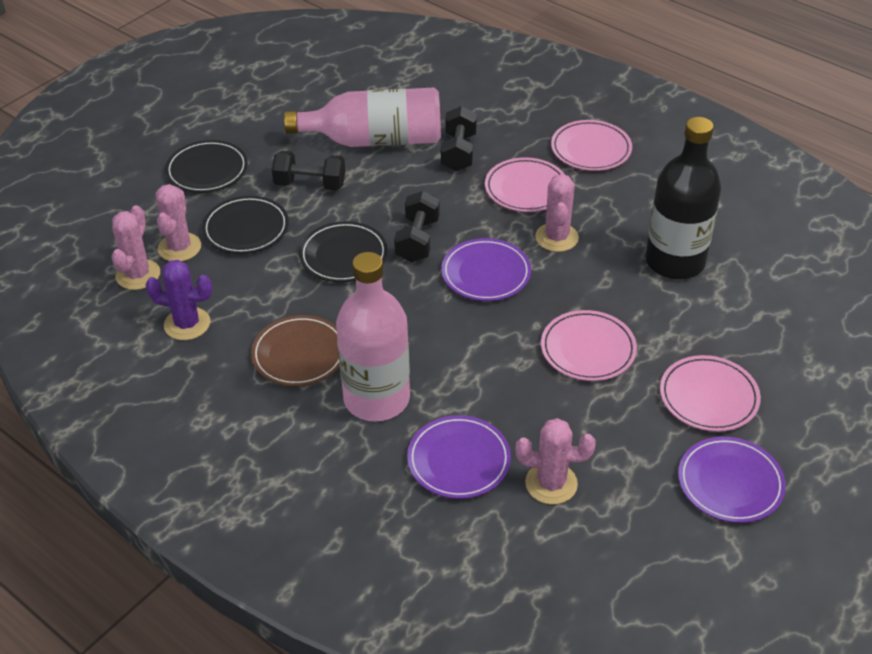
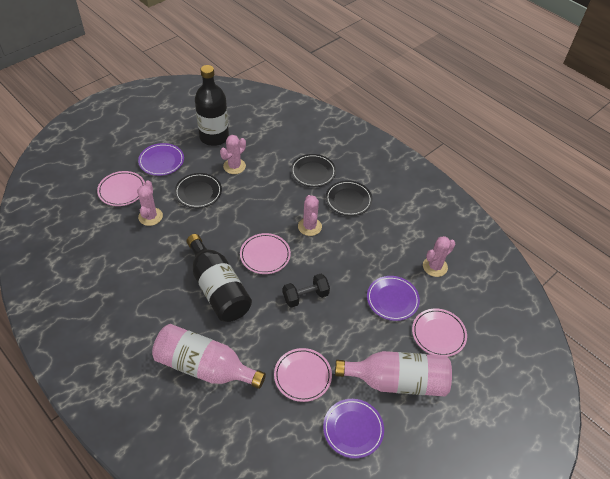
black bottle: 1 -> 2
black dumbbell: 3 -> 1
brown plate: 1 -> 0
purple cactus: 1 -> 0

